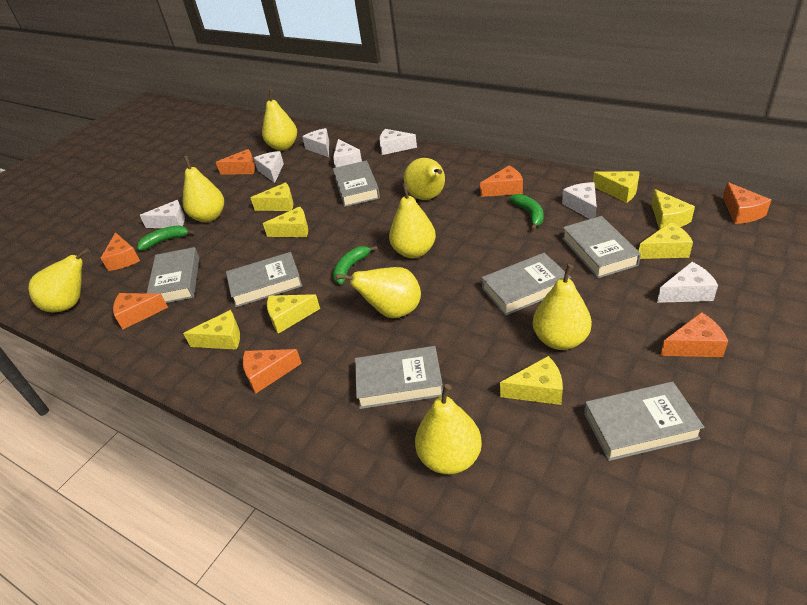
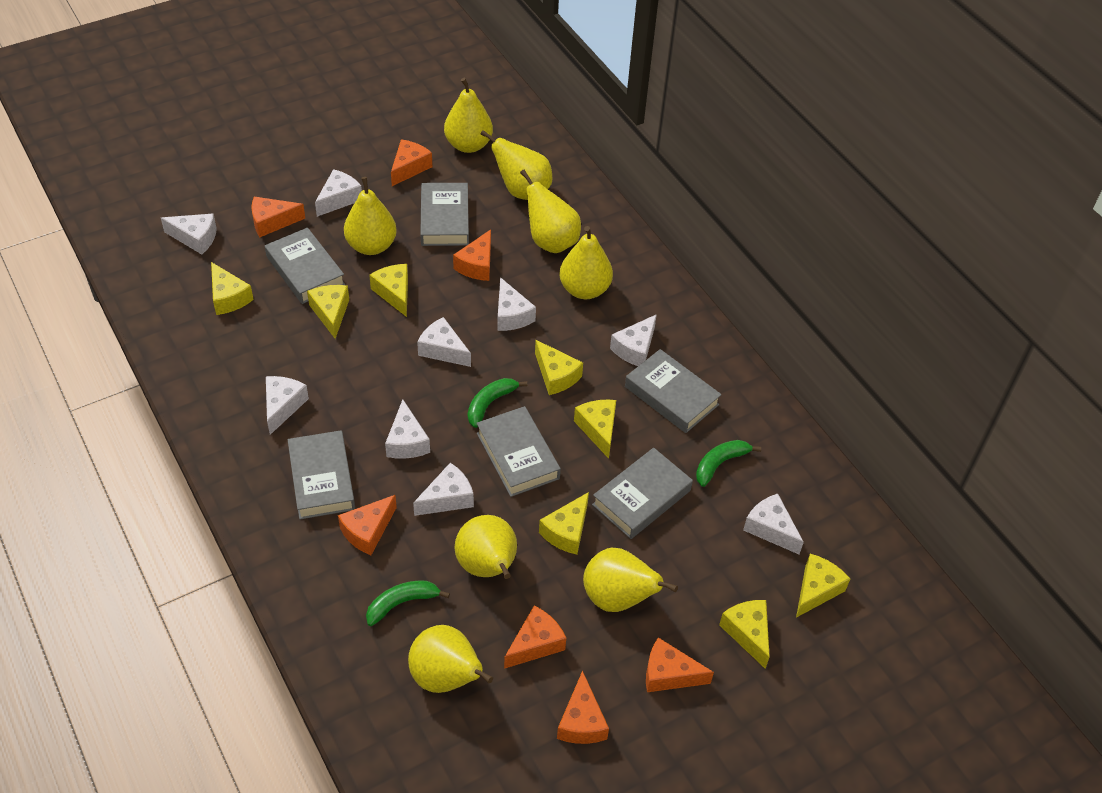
grey book: 7 -> 6
white cheese: 7 -> 9

